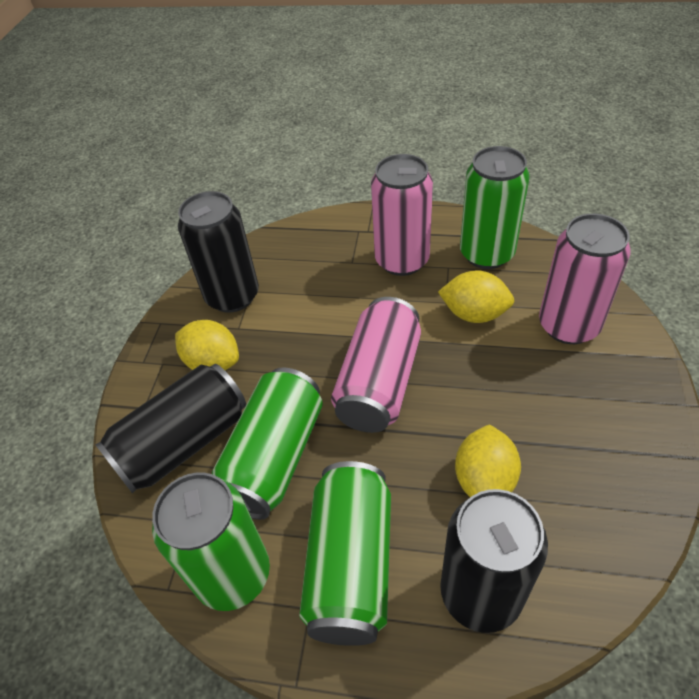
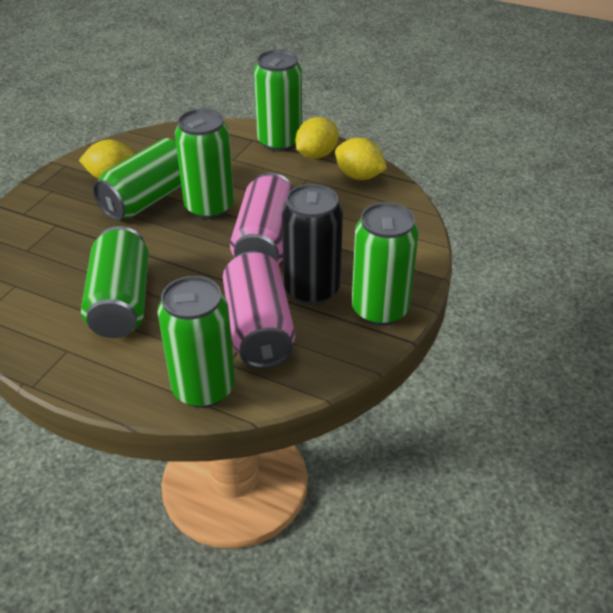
black can: 3 -> 1
green can: 4 -> 6
pink can: 3 -> 2

